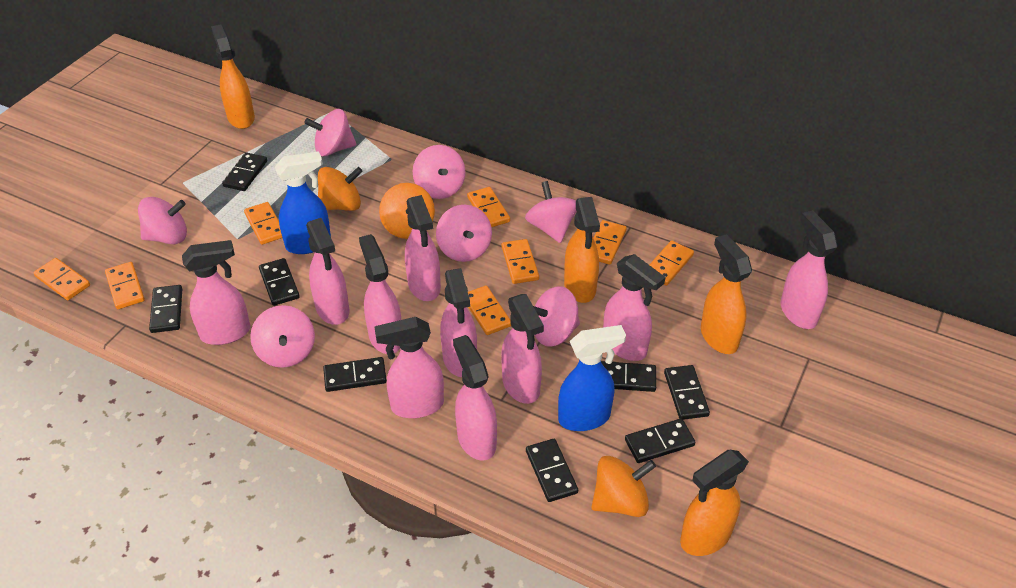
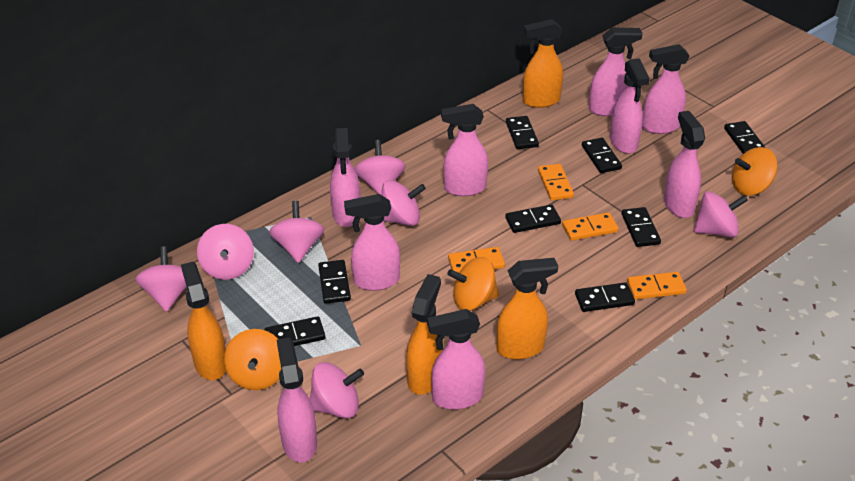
blue spray bottle: 2 -> 0
orange domino: 8 -> 4
pink spray bottle: 10 -> 9

